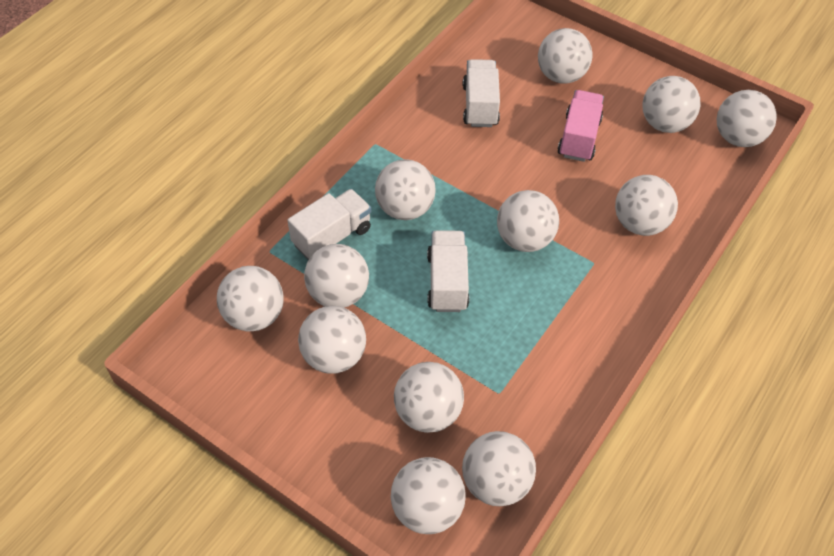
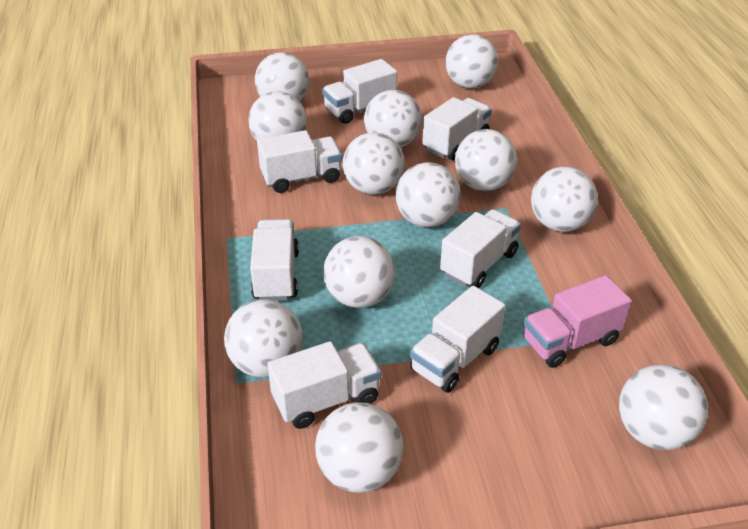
white truck: 3 -> 7

